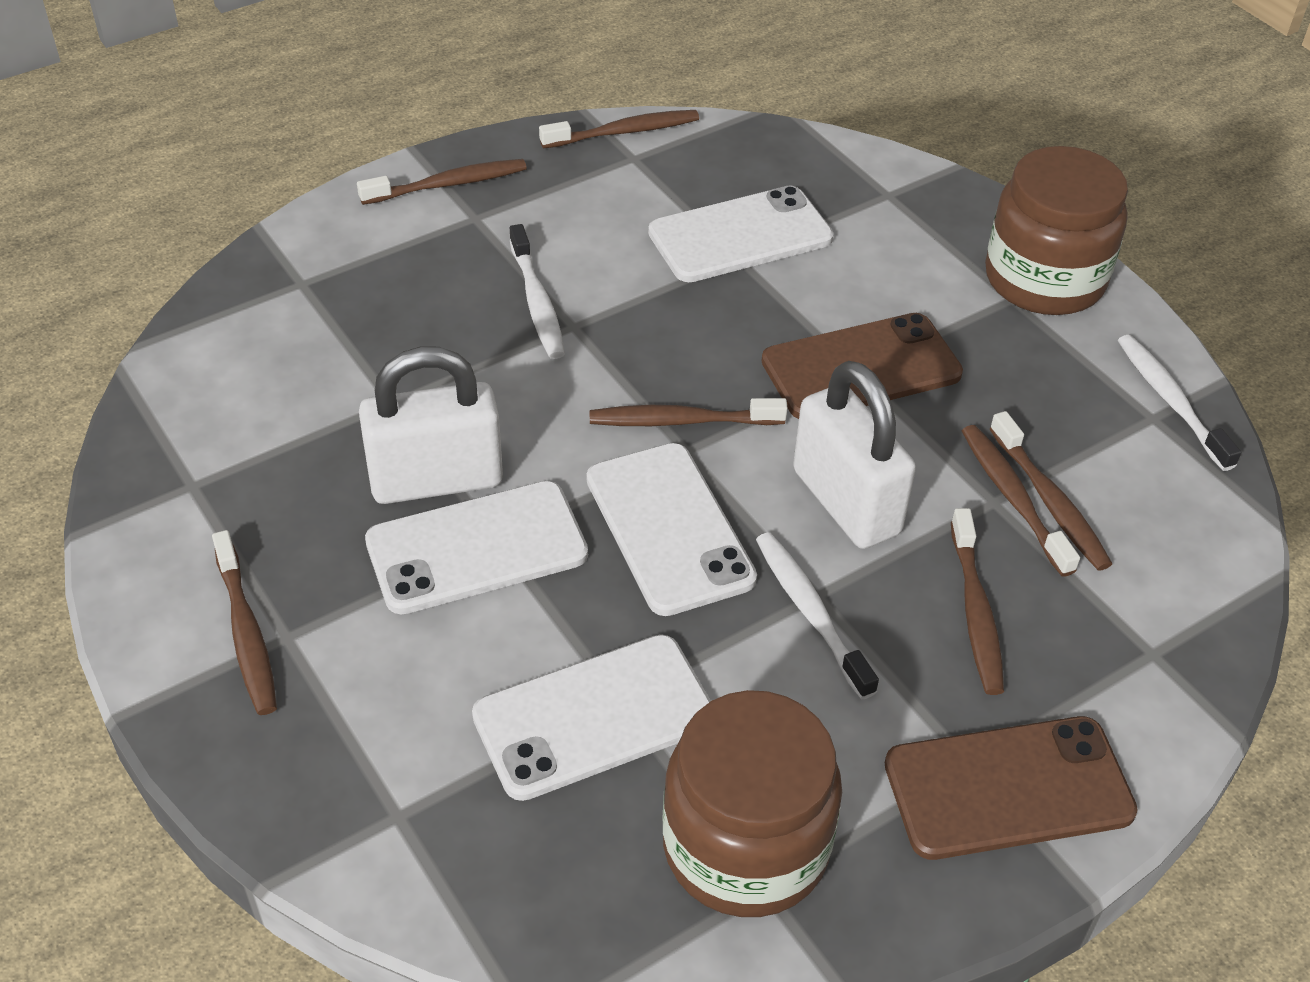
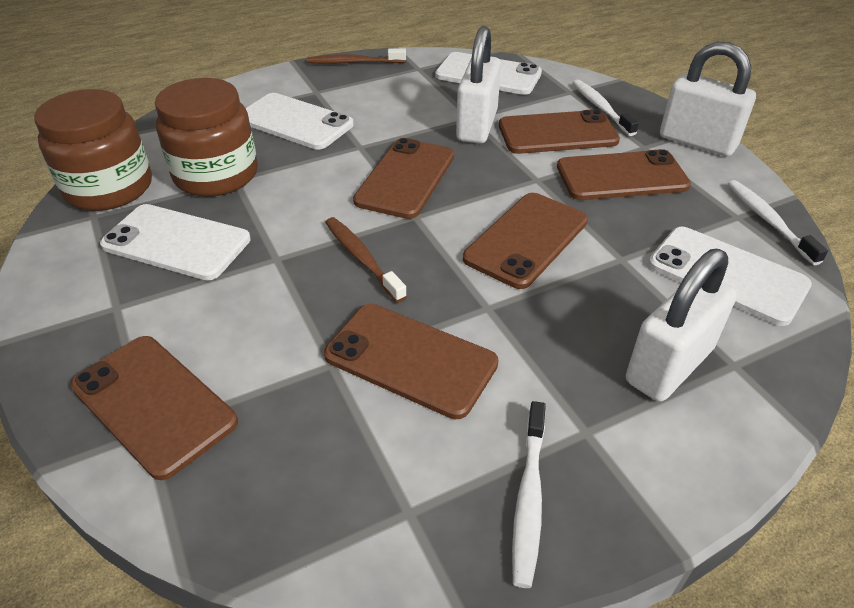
brown phone: 2 -> 6
brown toothbrush: 7 -> 2
white padlock: 2 -> 3

